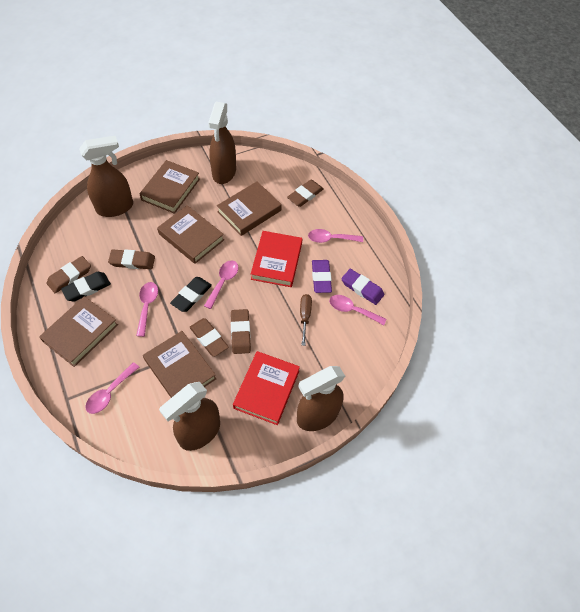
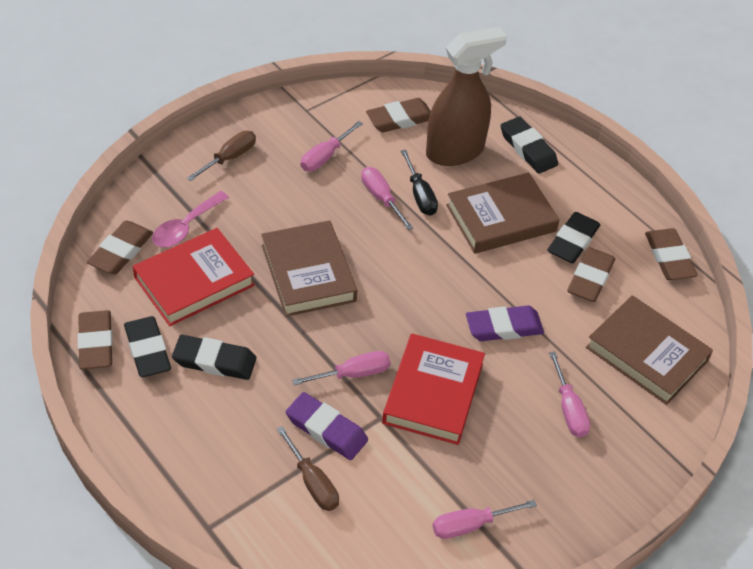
black eraser: 2 -> 4
black screwdriver: 0 -> 1
brown book: 5 -> 3
brown screwdriver: 1 -> 2
brown spray bottle: 4 -> 1
pink screwdriver: 0 -> 5
pink spoon: 5 -> 1

